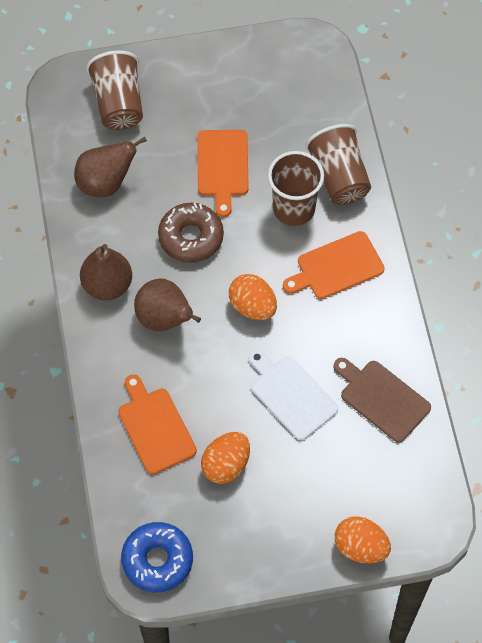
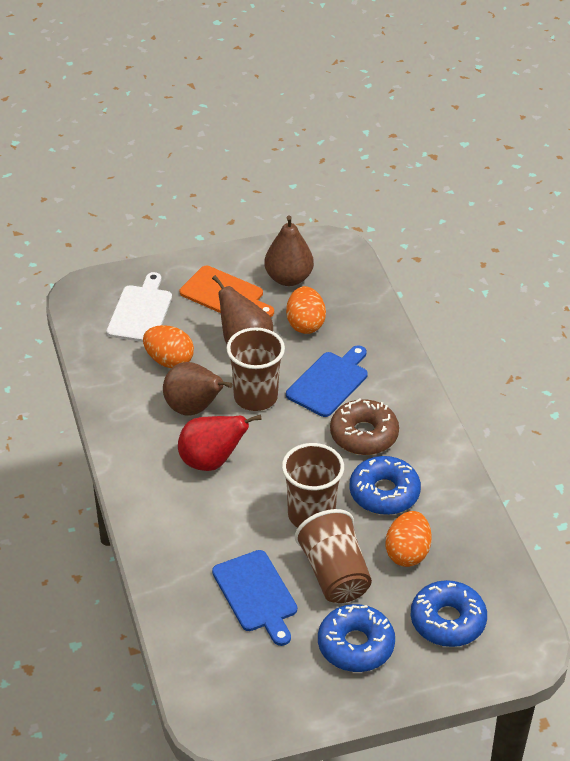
blue cutting board: 0 -> 2
blue donut: 1 -> 3
brown cutting board: 1 -> 0
orange cutting board: 3 -> 1
red pear: 0 -> 1

